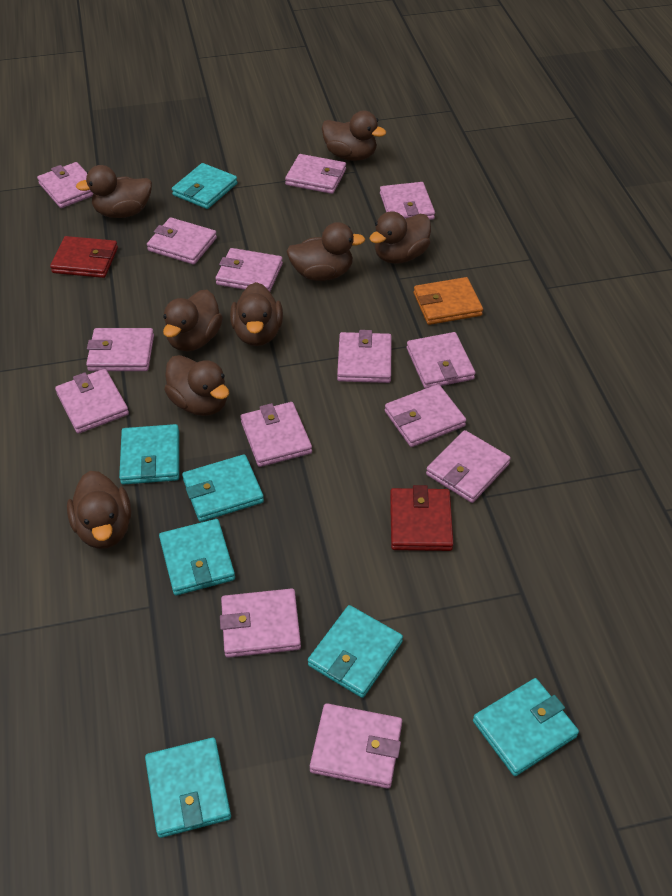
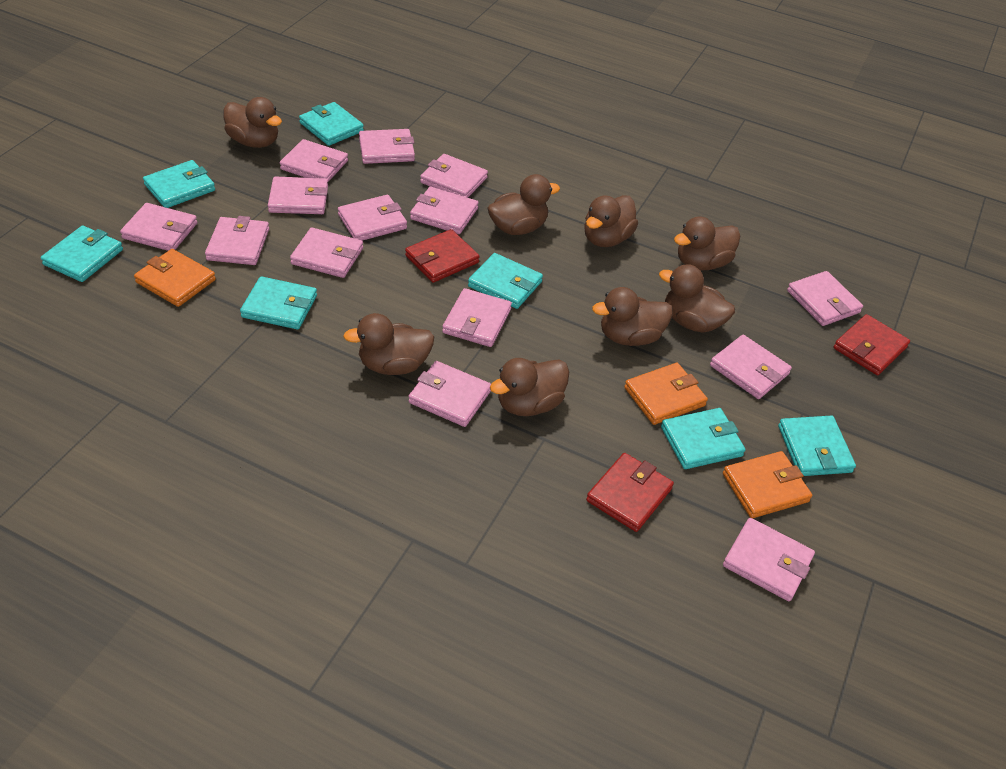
orange wallet: 1 -> 3
red wallet: 2 -> 3

